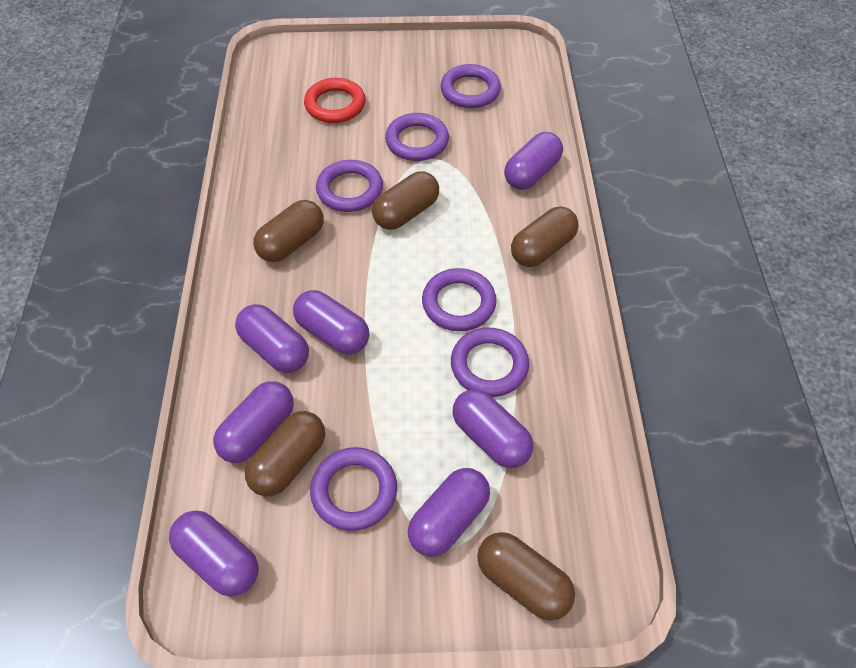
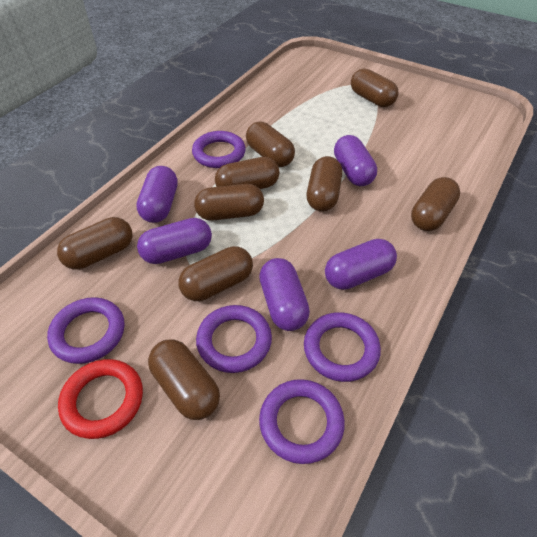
brown capsule: 5 -> 9
purple capsule: 7 -> 5
purple ring: 6 -> 5

